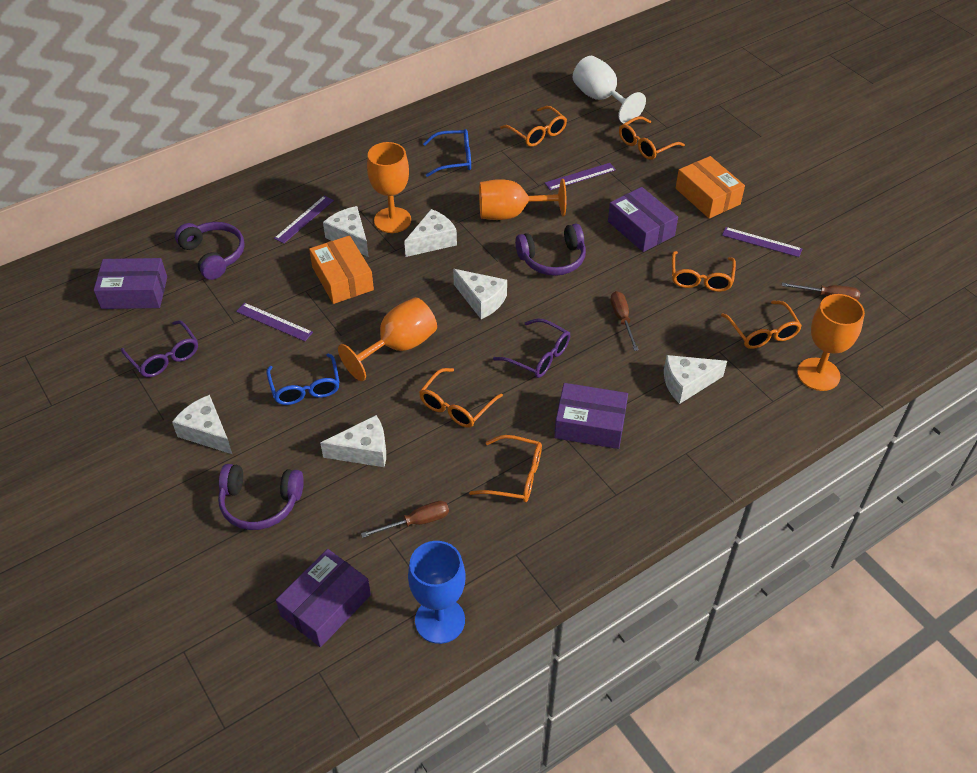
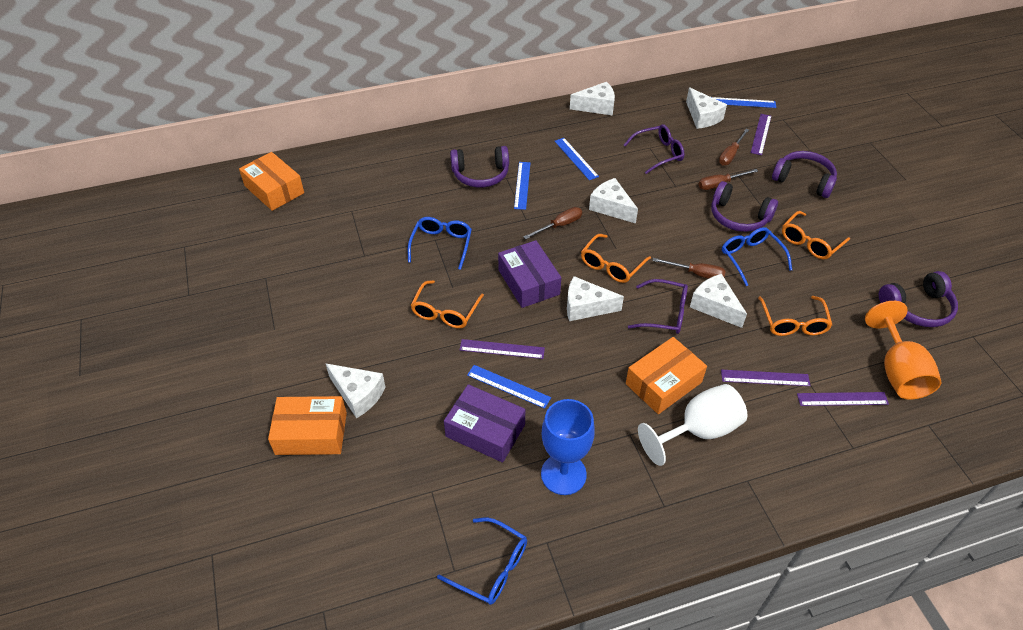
blue glasses: 2 -> 3
blue ruler: 0 -> 4
brown screwdriver: 3 -> 4
orange box: 2 -> 3
orange glasses: 6 -> 4
orange goblet: 4 -> 1
purple box: 4 -> 2
purple headphones: 3 -> 4

